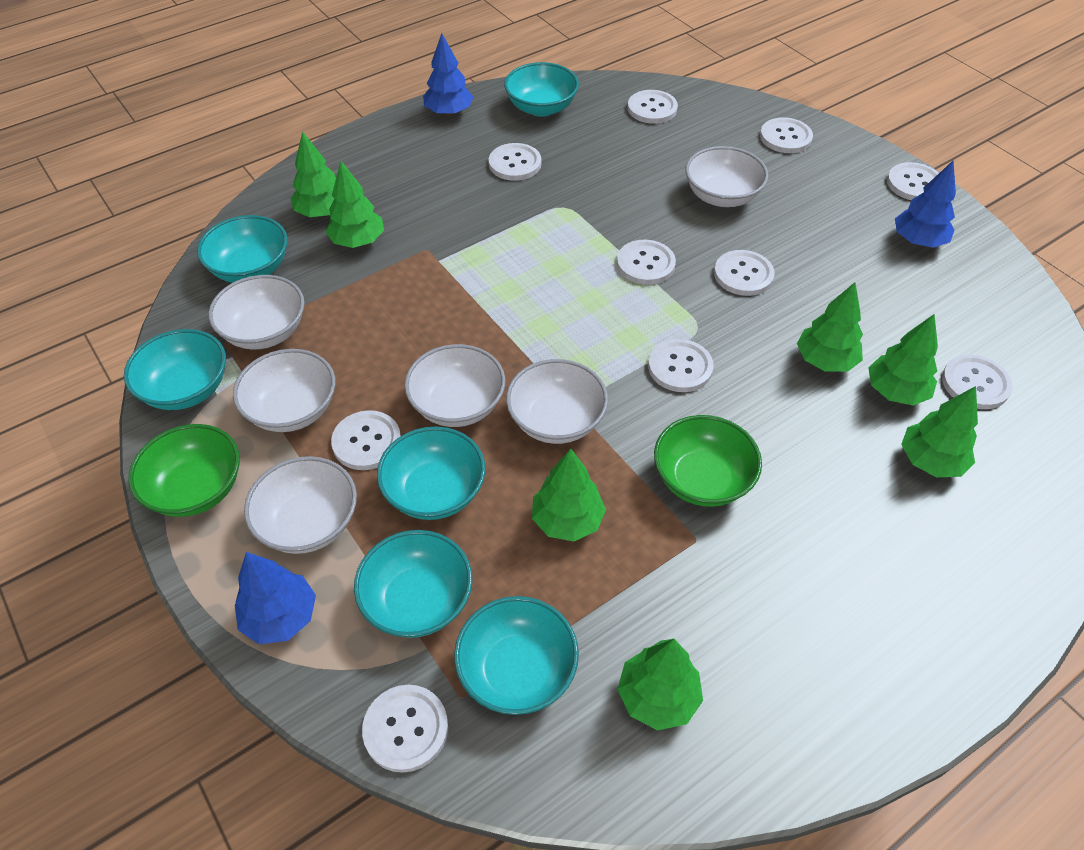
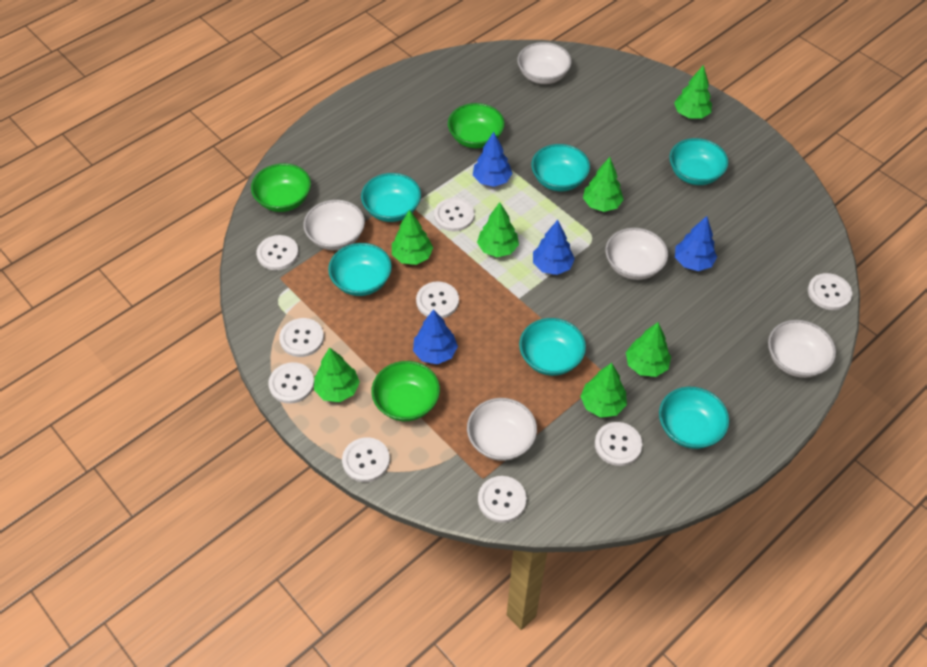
blue tree: 3 -> 4
green bowl: 2 -> 3
white bowl: 6 -> 5
white button: 10 -> 9

